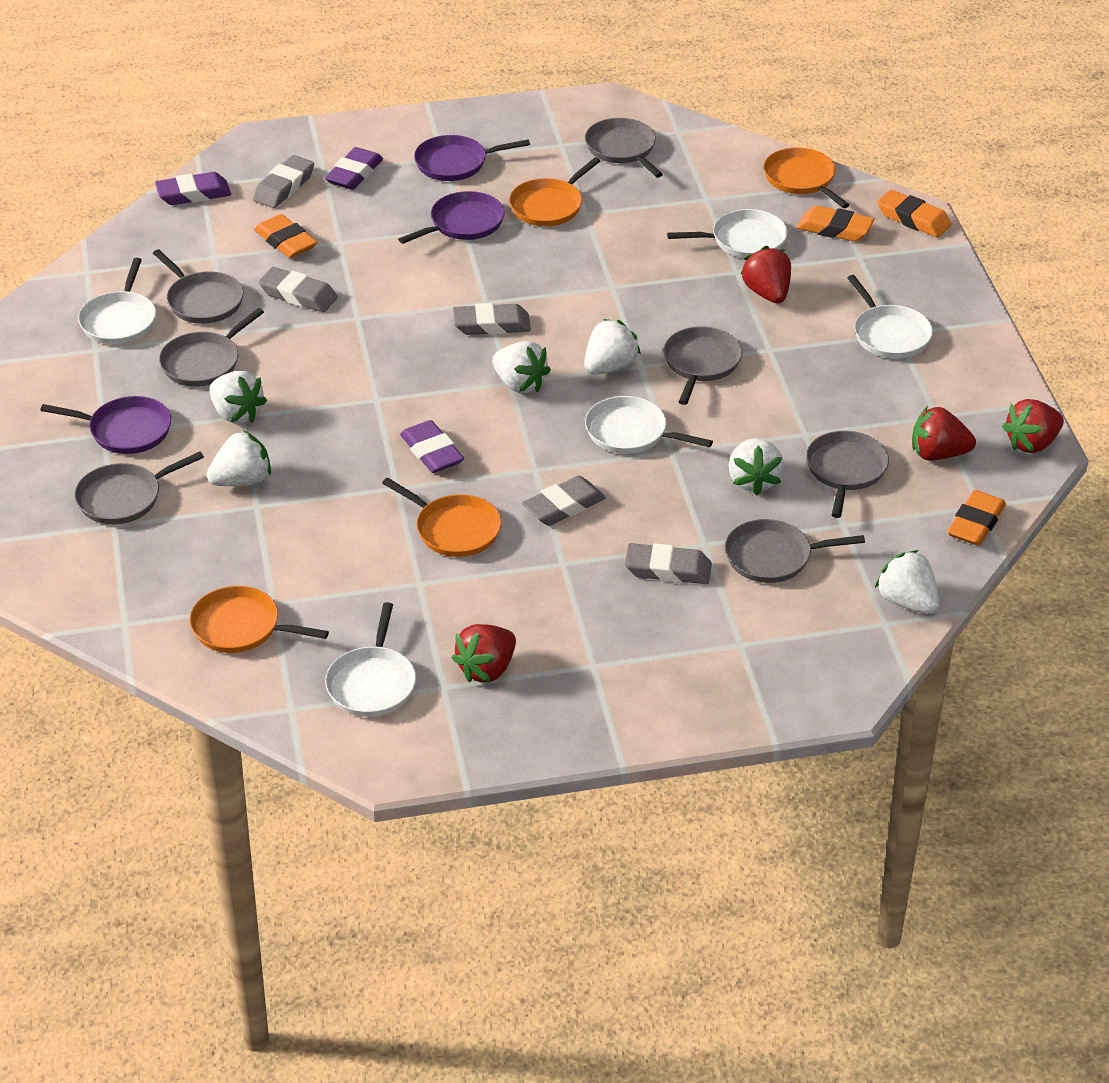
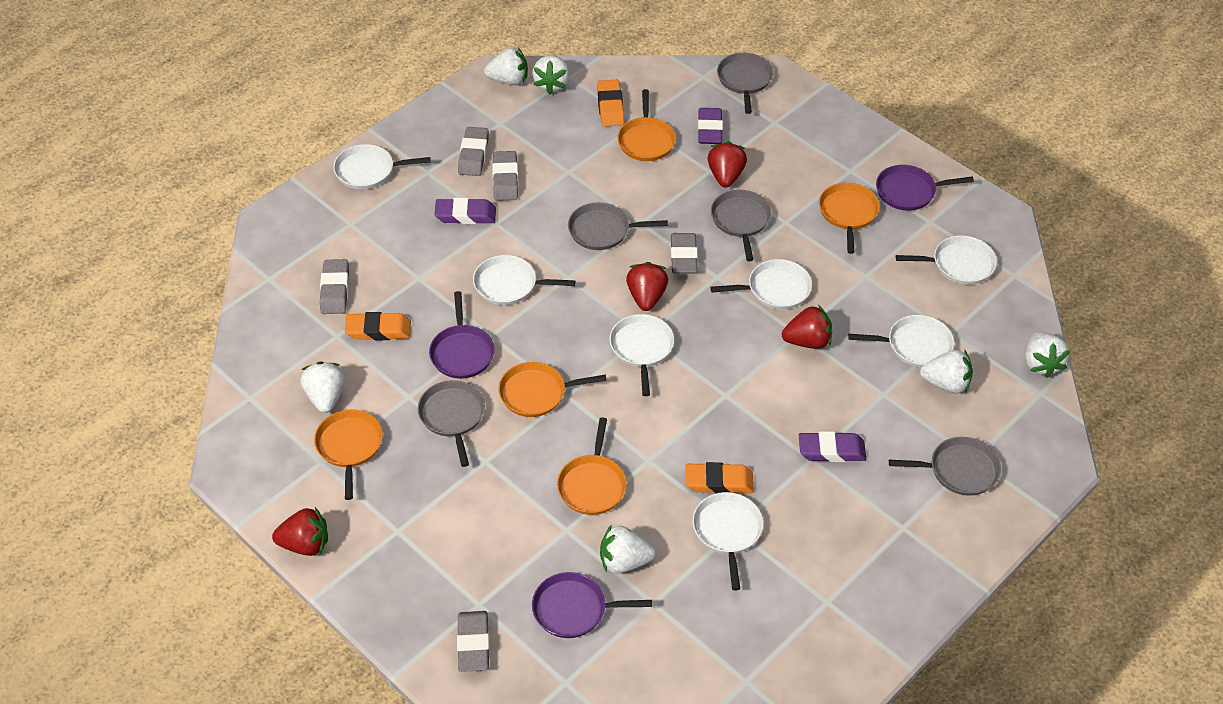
grey pan: 7 -> 5
orange eraser: 4 -> 3
orange pan: 4 -> 5
white pan: 5 -> 7

